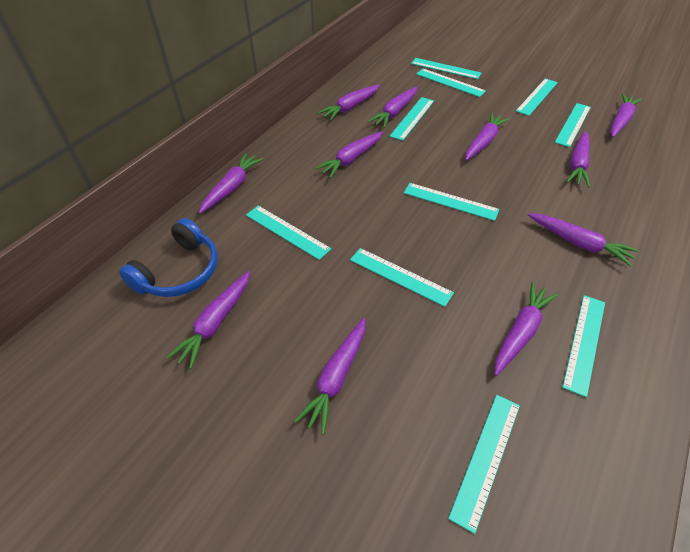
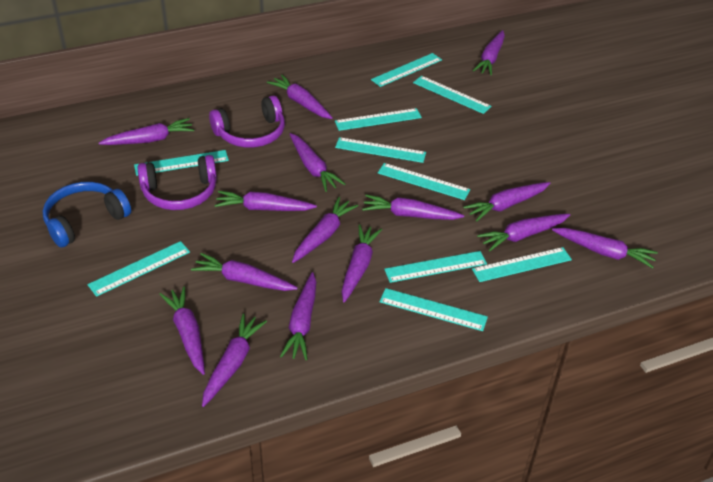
purple carrot: 11 -> 15
purple headphones: 0 -> 2

